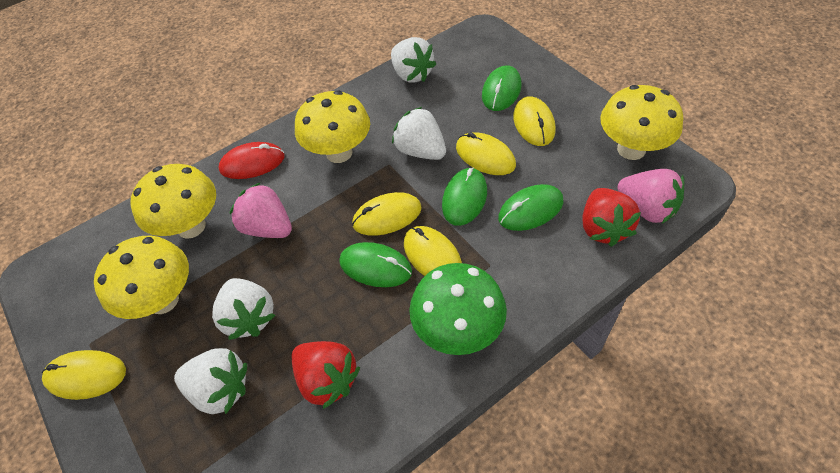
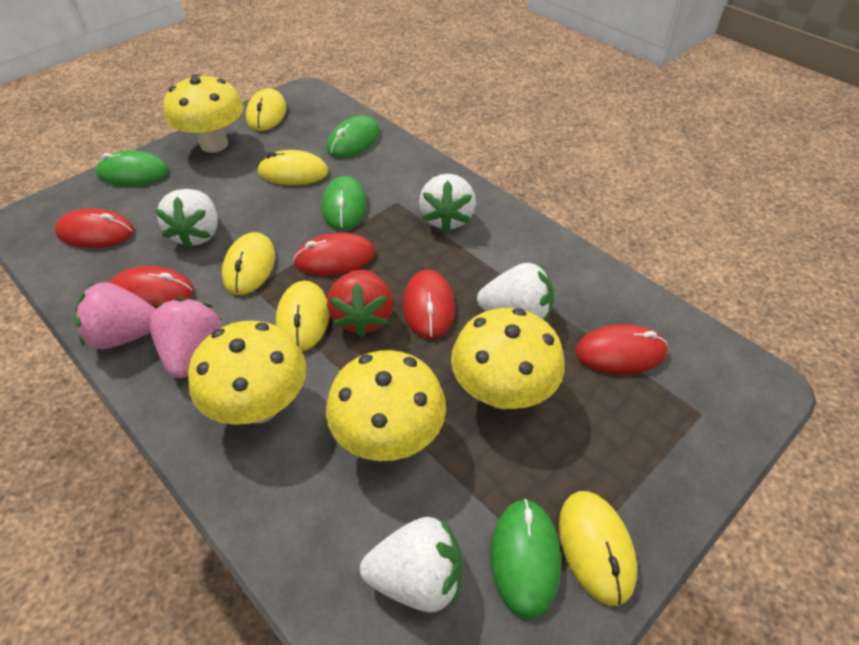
green mushroom: 1 -> 0
red mouse: 1 -> 5
red strawberry: 2 -> 1

